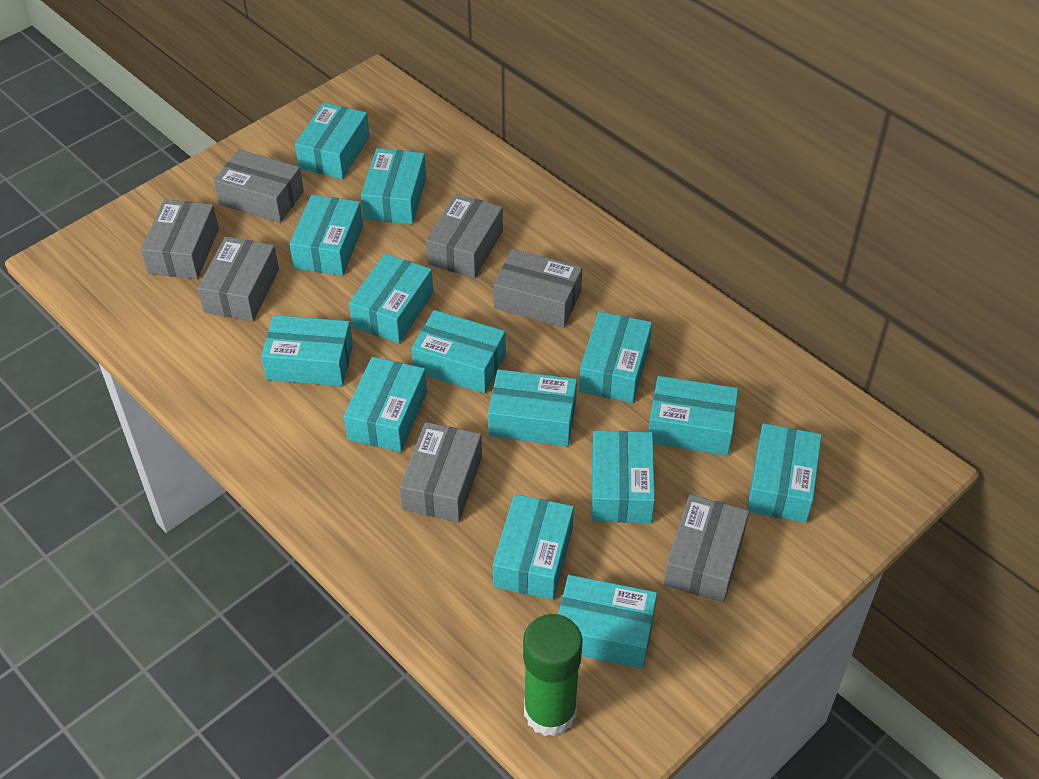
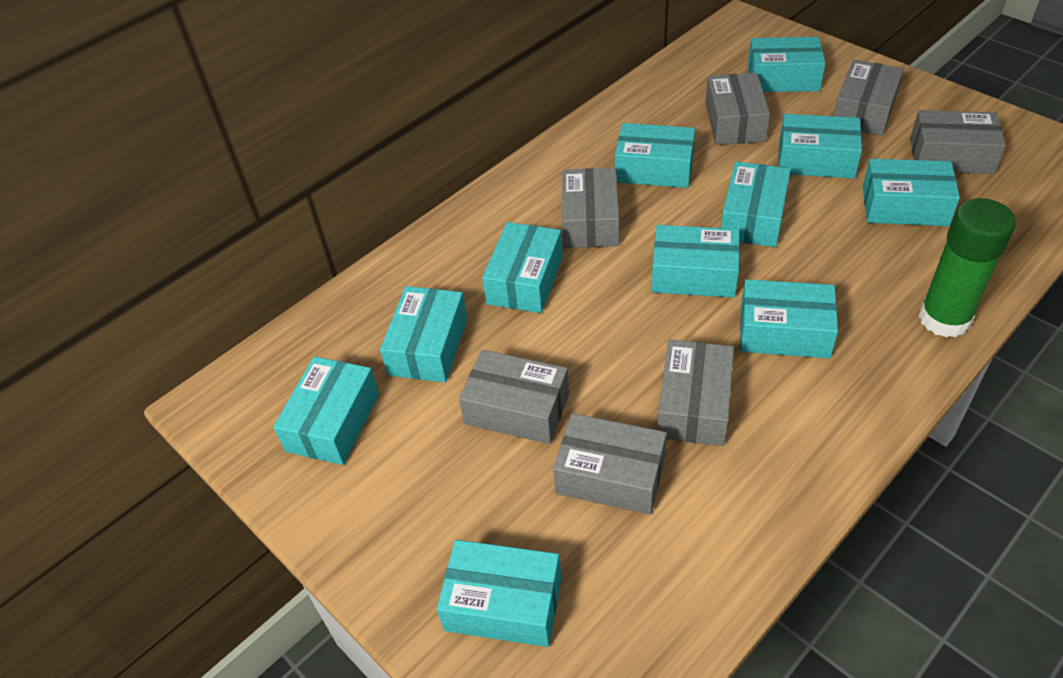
turquoise box: 14 -> 11

